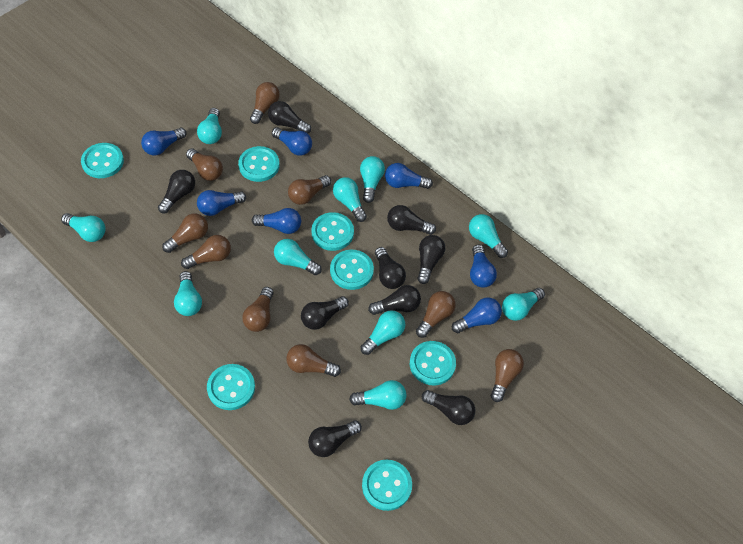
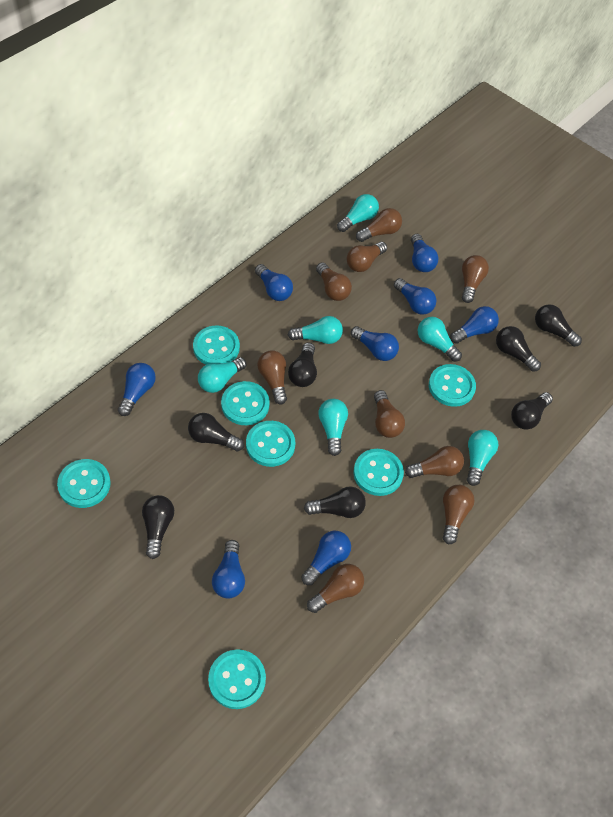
black light bulb: 9 -> 7
blue light bulb: 7 -> 8
turquoise light bulb: 10 -> 6

